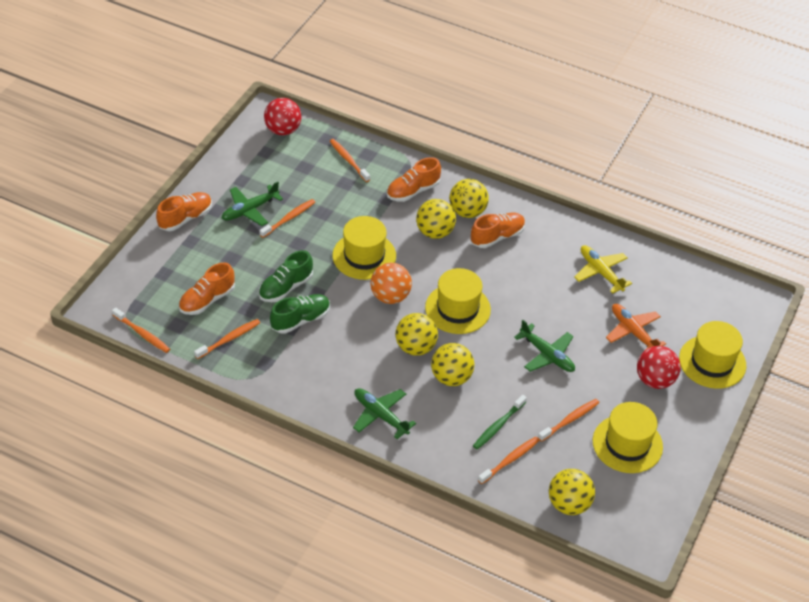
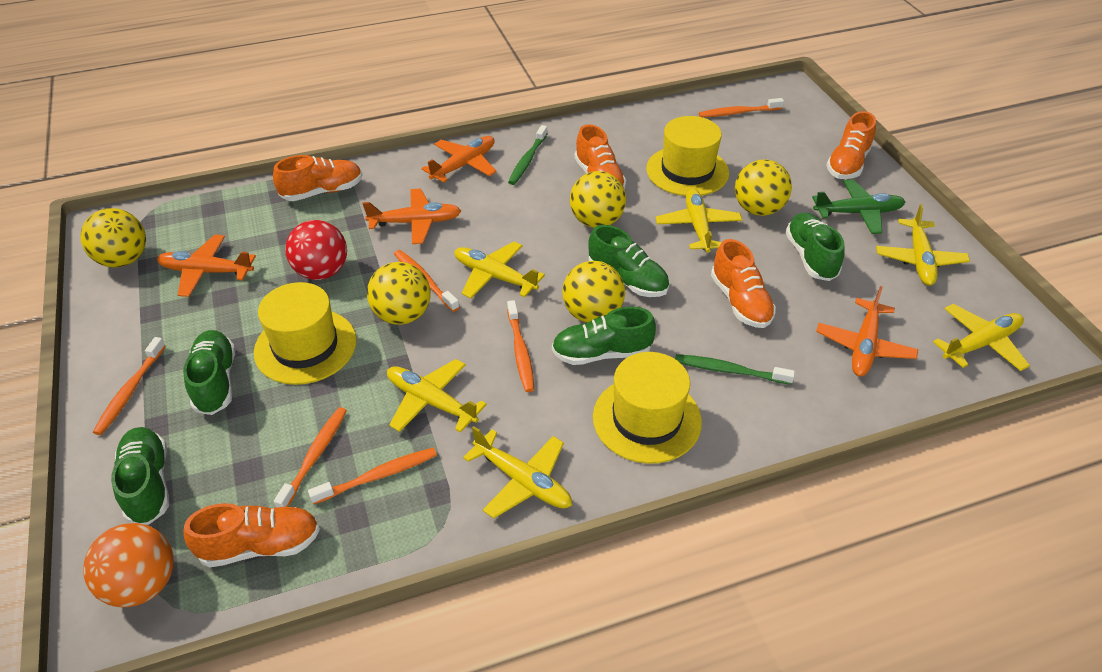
green plane: 3 -> 1
green shoe: 2 -> 5
green toothbrush: 1 -> 2
orange plane: 1 -> 4
orange shoe: 4 -> 5
red ball: 2 -> 1
yellow hat: 4 -> 3
yellow plane: 1 -> 6

